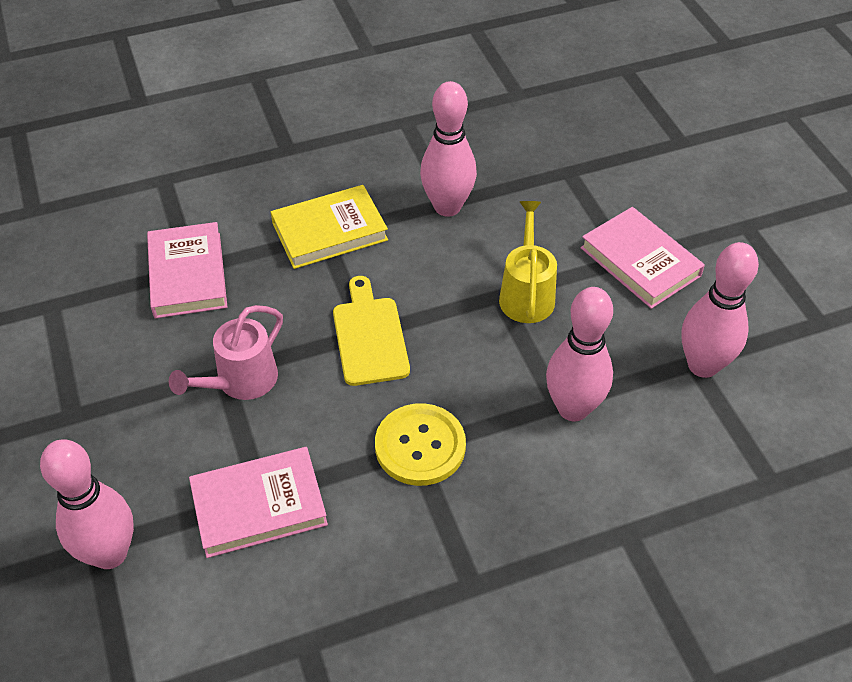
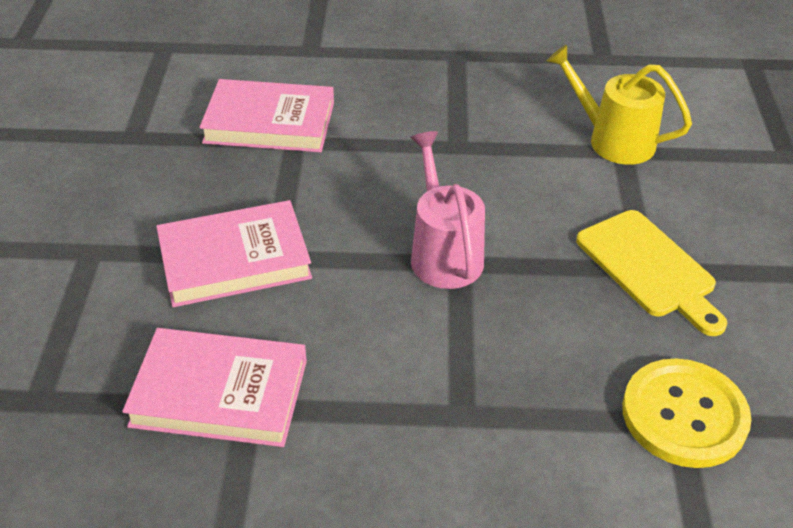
pink bowling pin: 4 -> 0
yellow book: 1 -> 0

